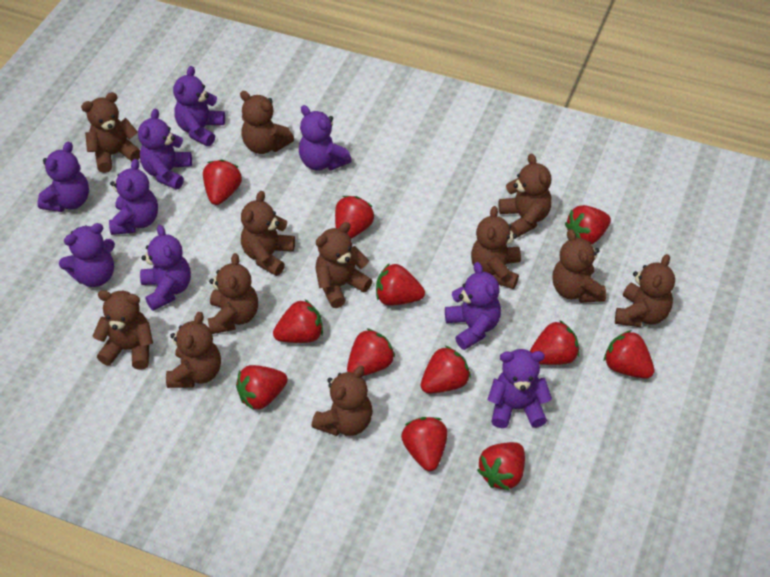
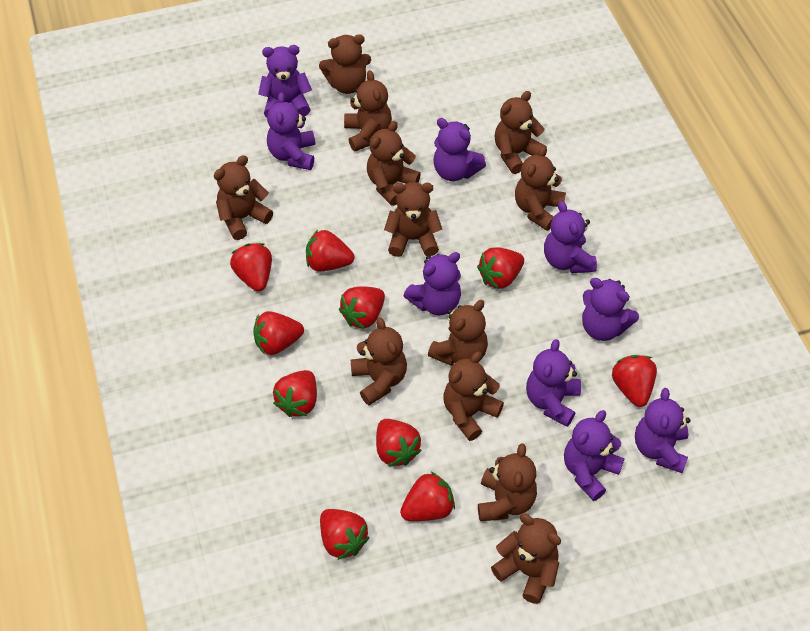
red strawberry: 12 -> 10

